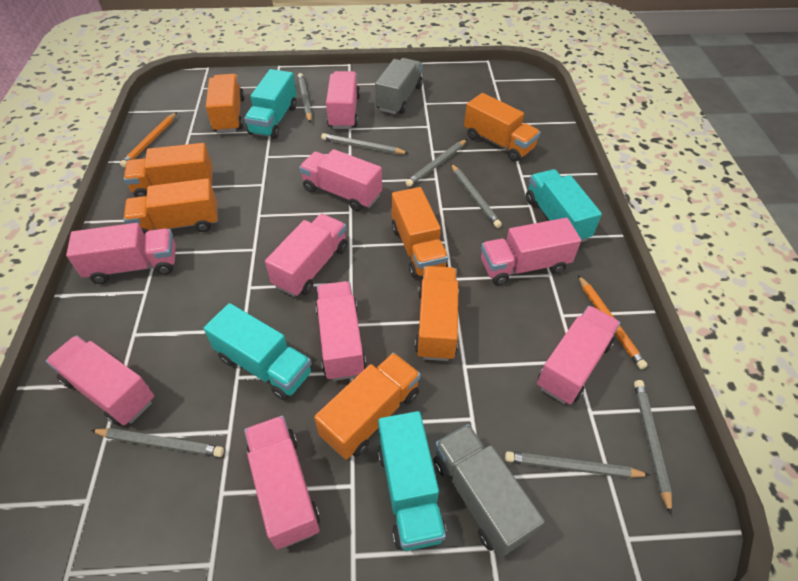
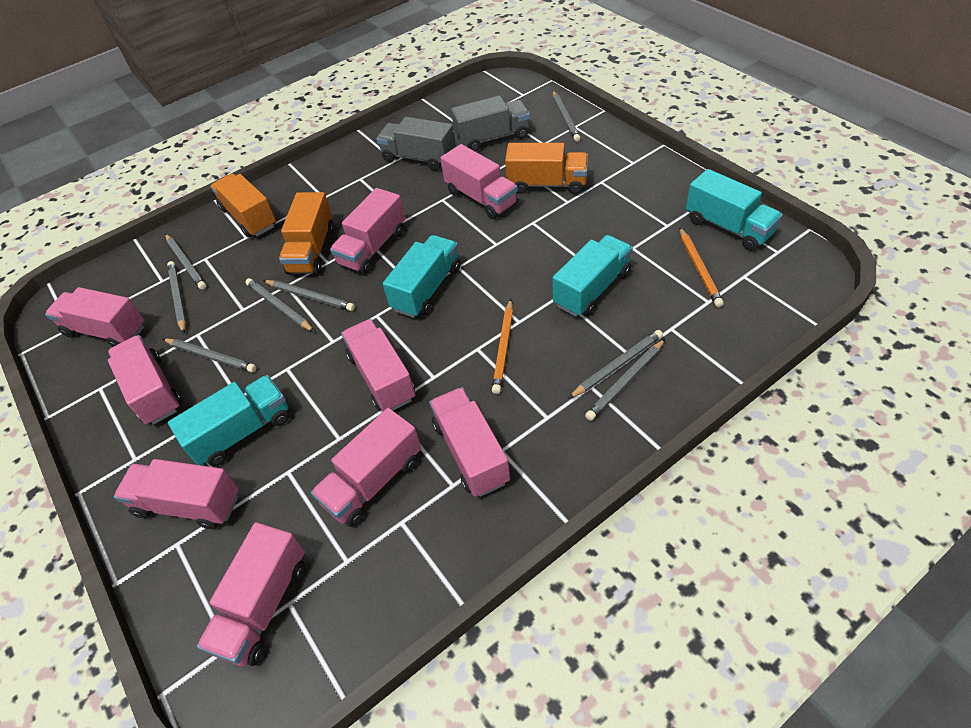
grey pencil: 7 -> 8
orange truck: 7 -> 3

